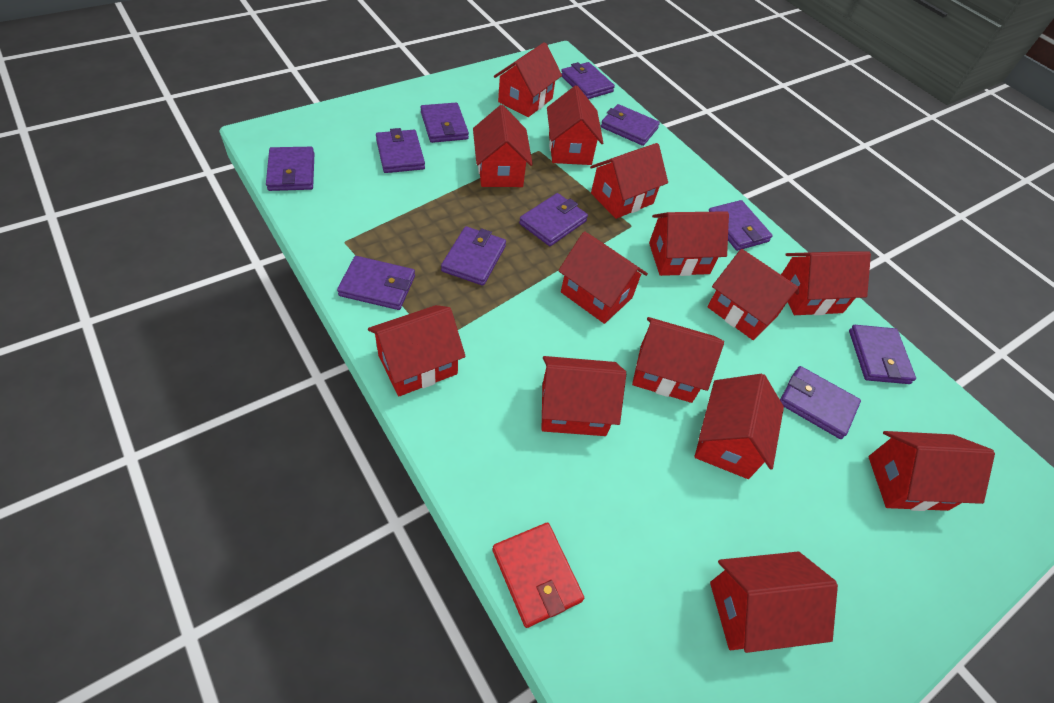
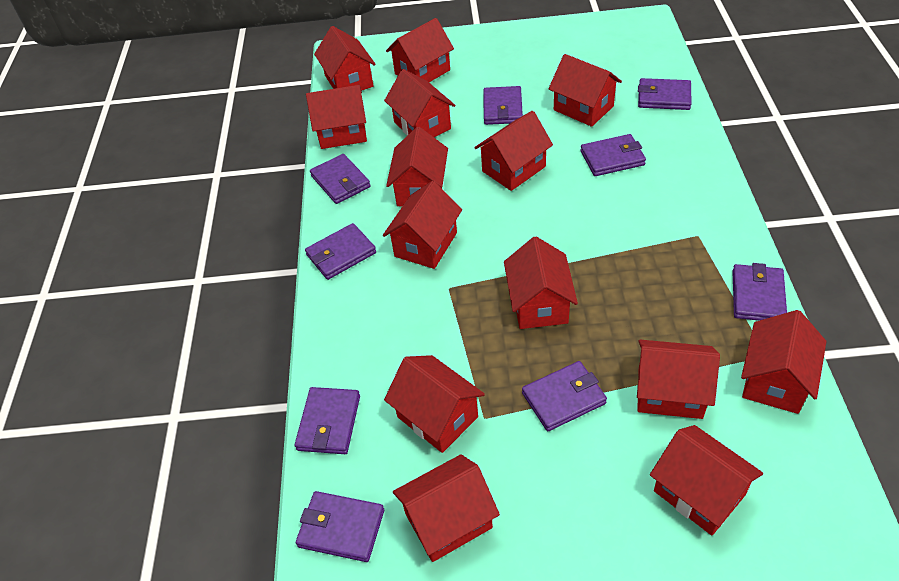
purple wallet: 11 -> 9
red wallet: 1 -> 0

